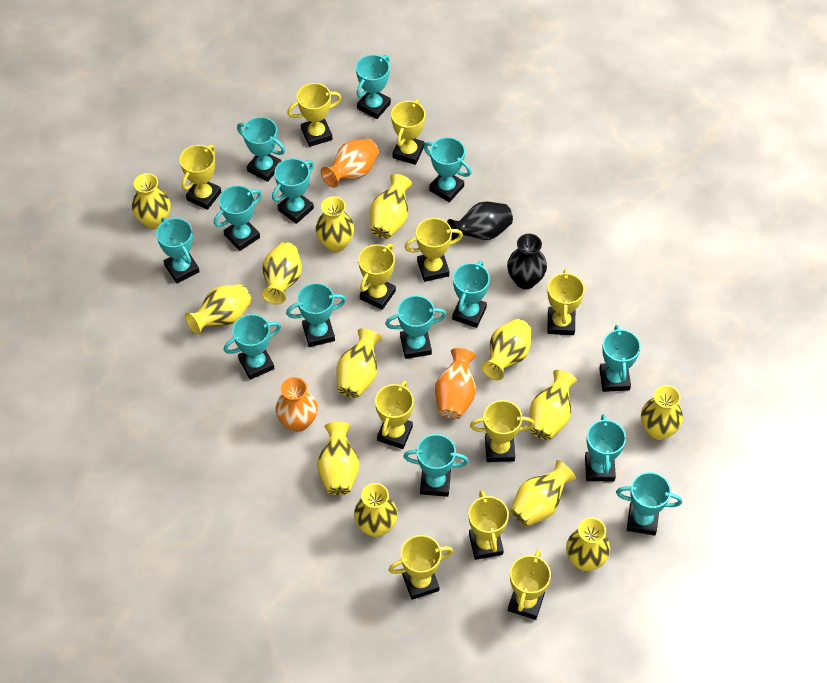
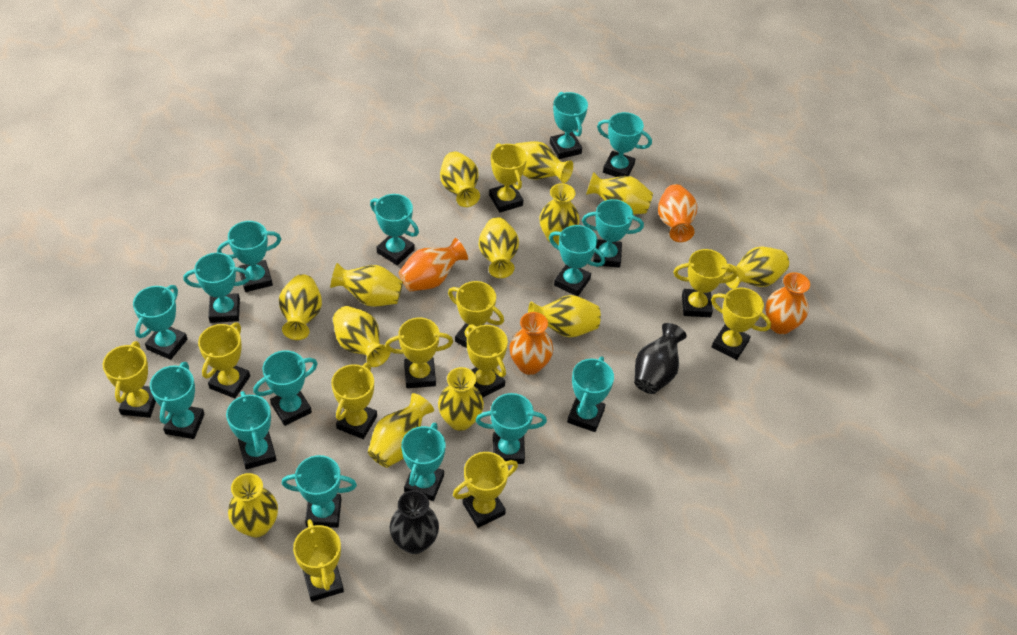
orange vase: 3 -> 4
turquoise trophy: 14 -> 15

